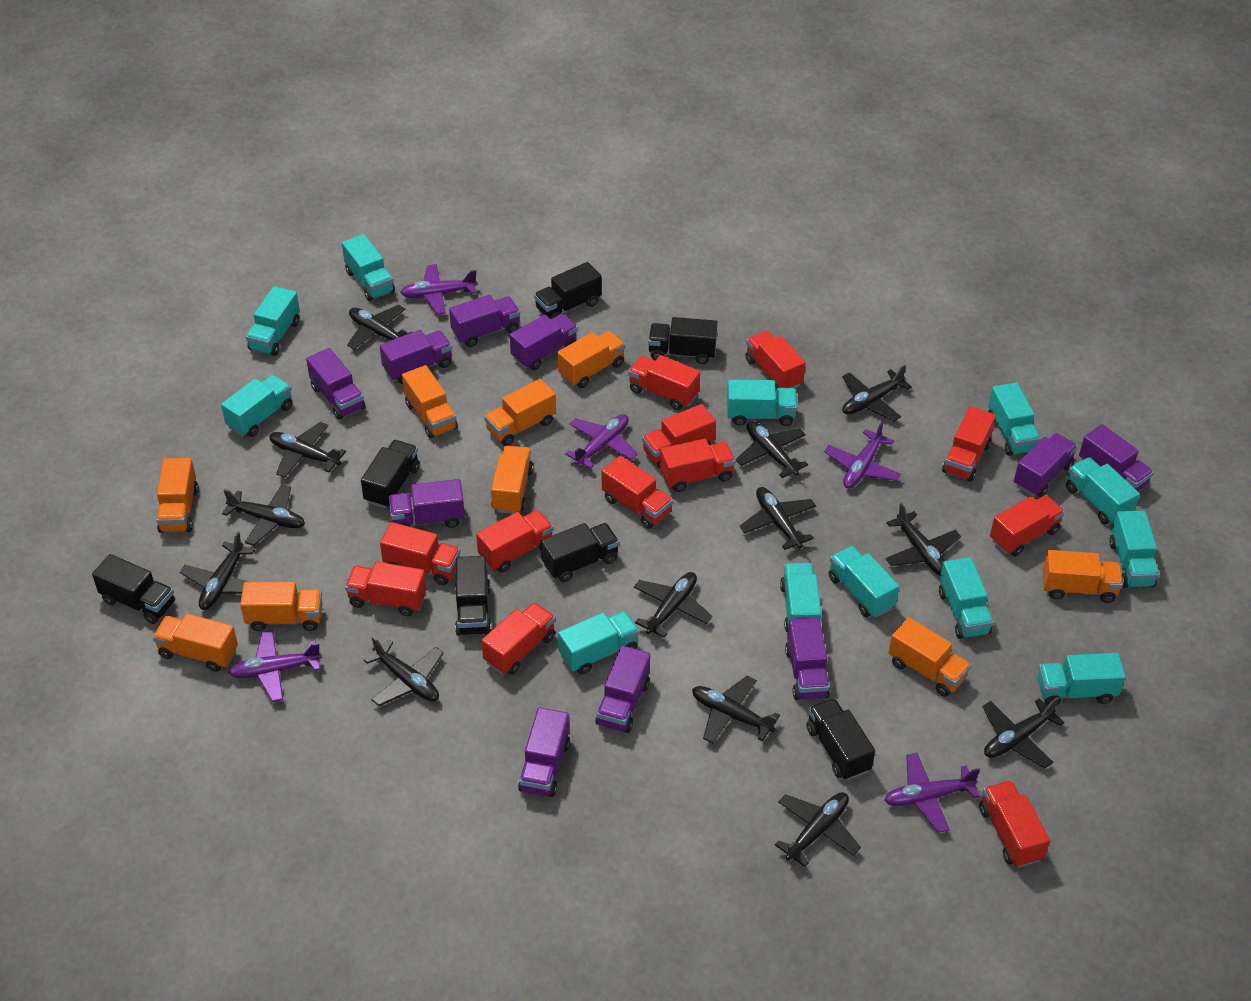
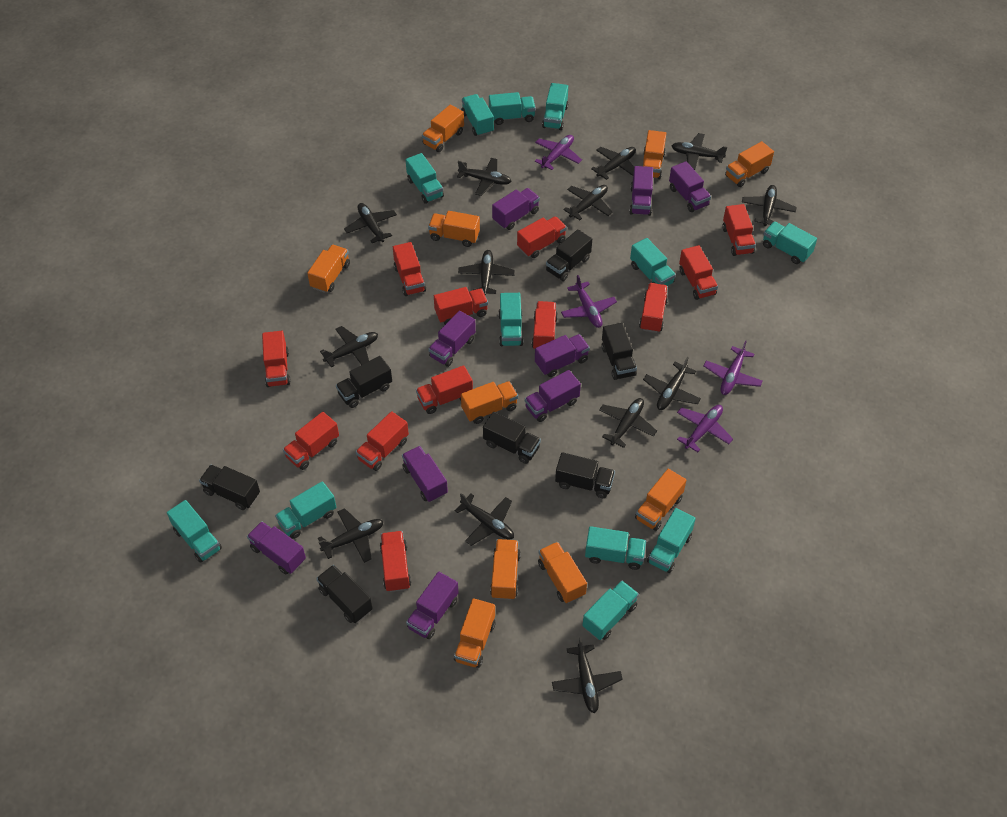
orange truck: 9 -> 10
purple plane: 5 -> 4
purple truck: 10 -> 9

